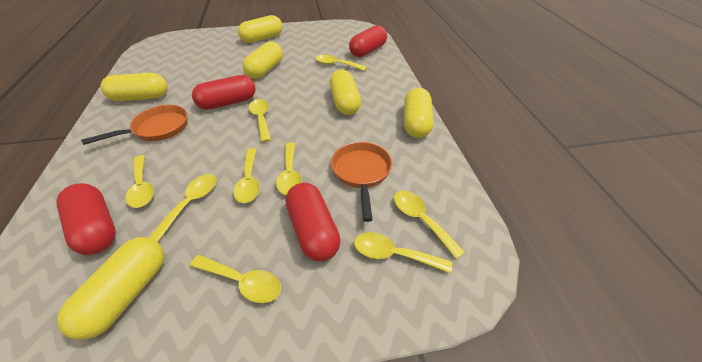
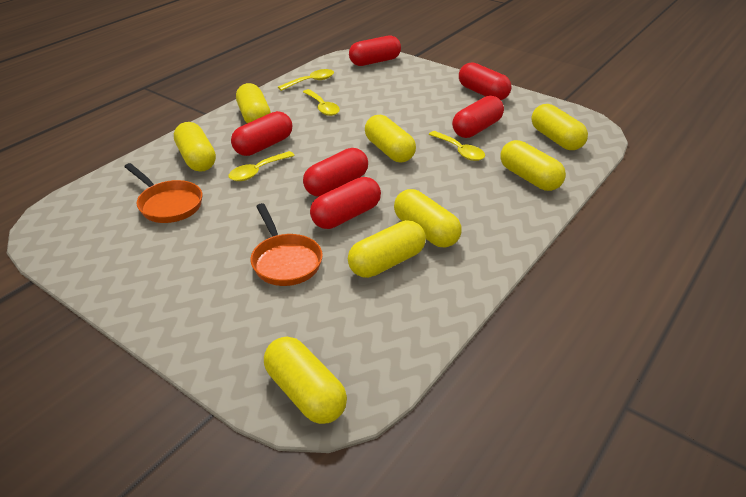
red capsule: 4 -> 6
yellow capsule: 6 -> 8
yellow spoon: 9 -> 4

